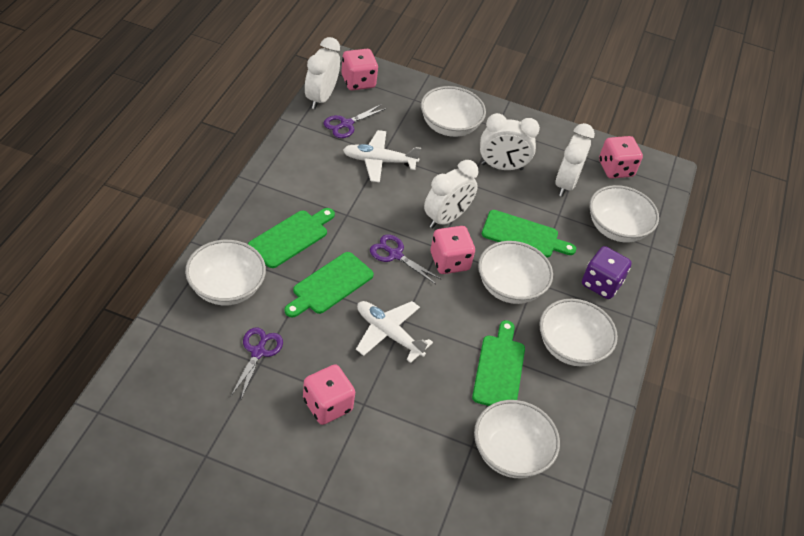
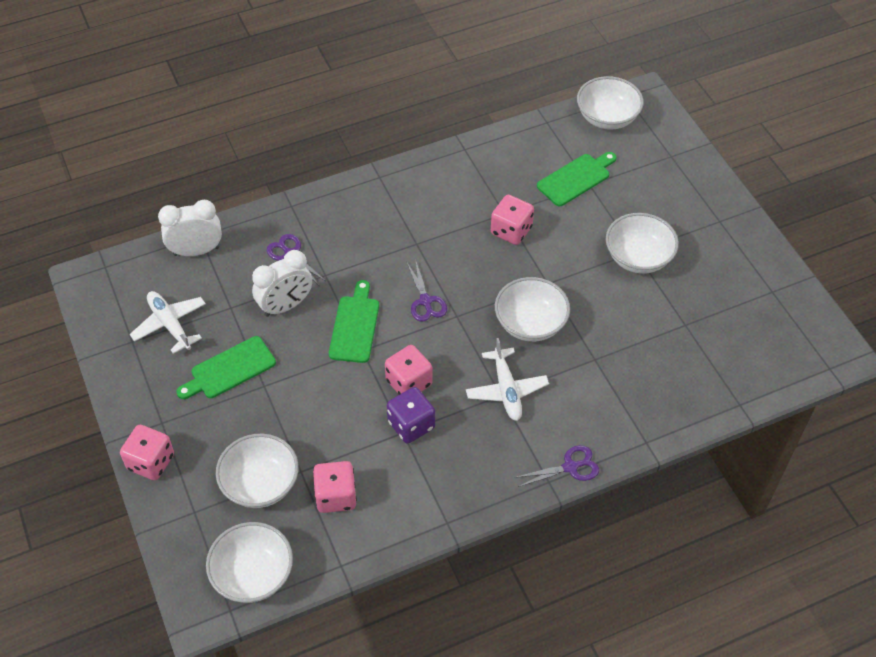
green cutting board: 4 -> 3
white bowl: 6 -> 5
white clock: 4 -> 2

